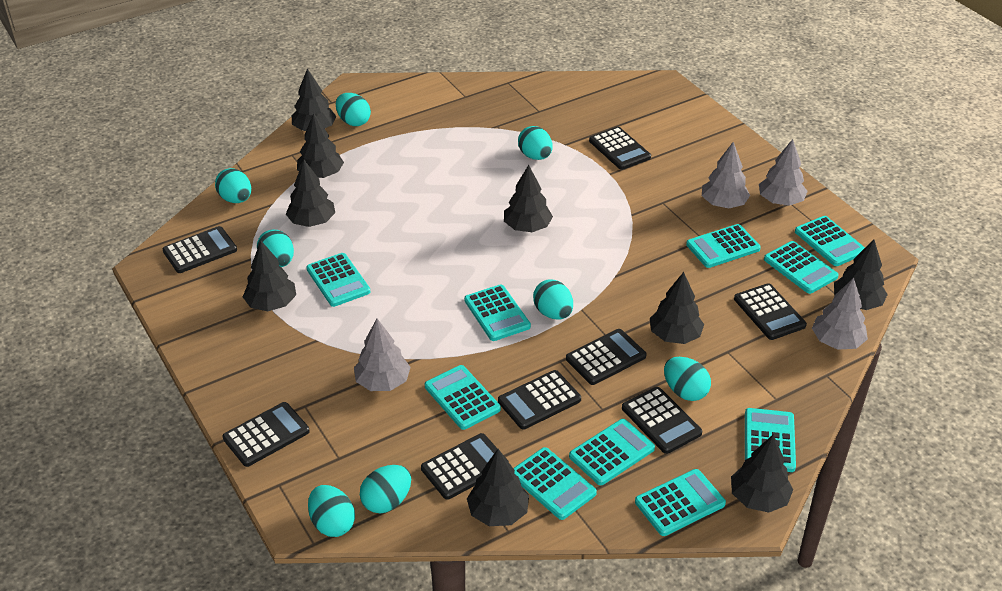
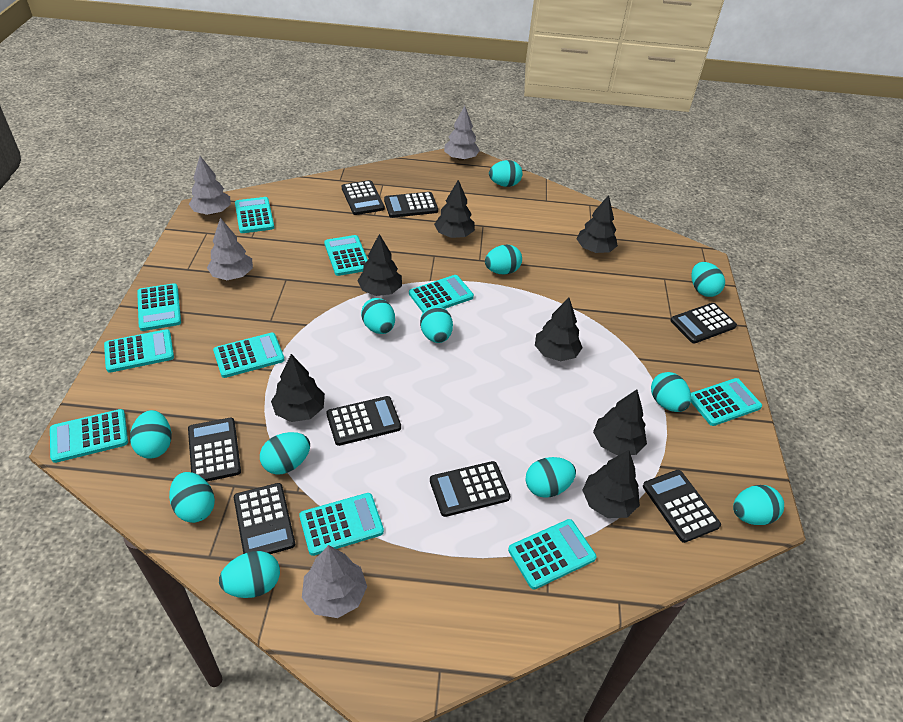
black tree: 9 -> 7
turquoise egg: 8 -> 12

